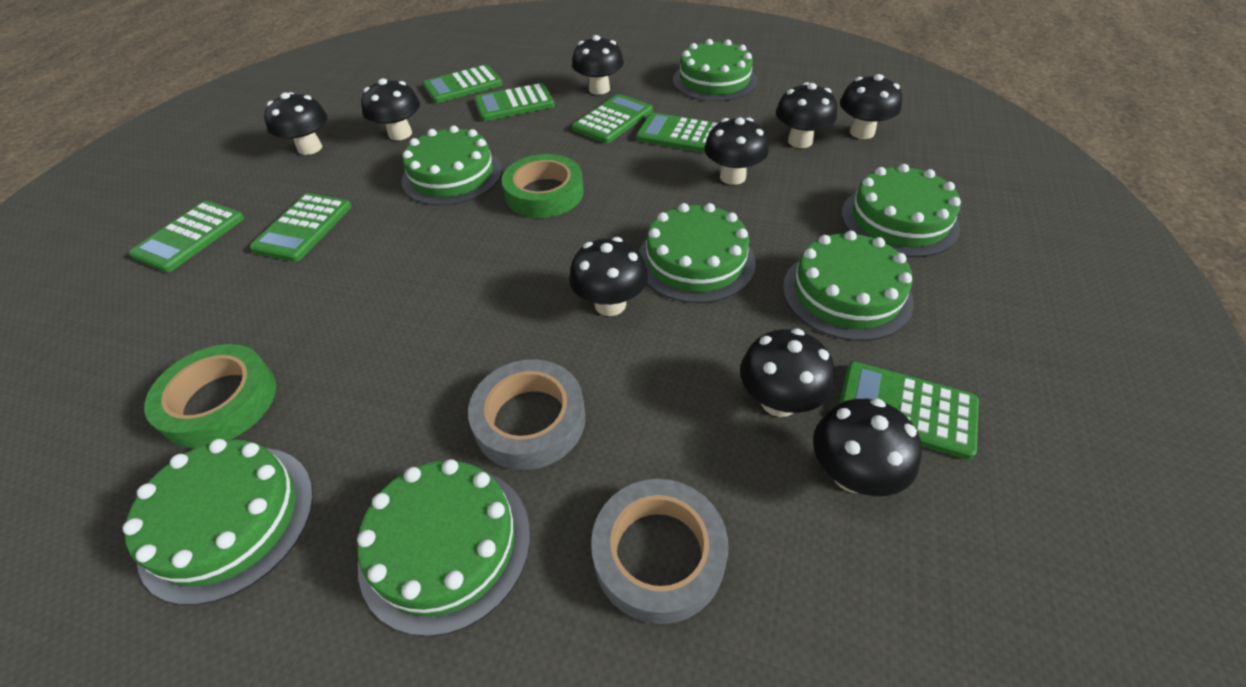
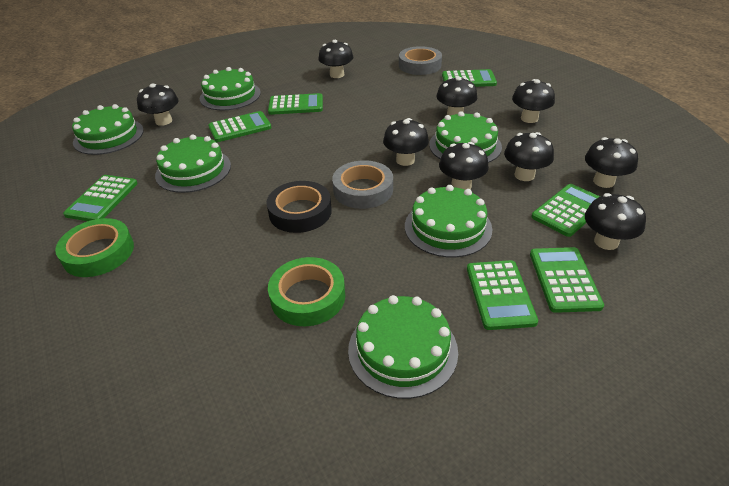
black tape: 0 -> 1
green cake: 7 -> 6

